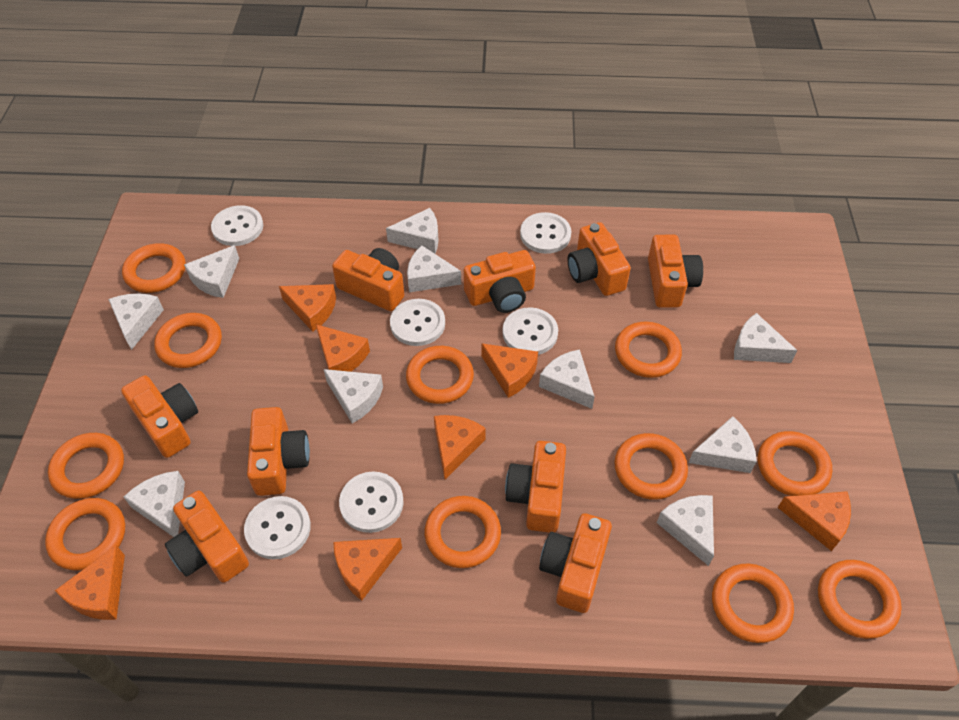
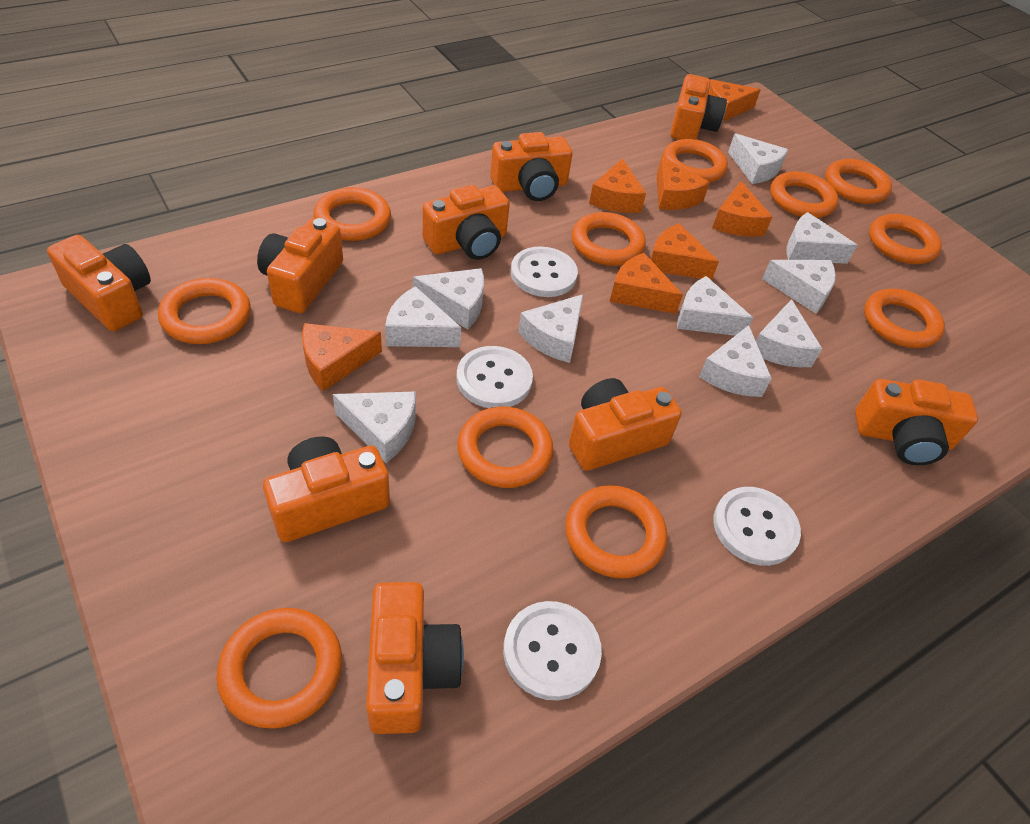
white button: 6 -> 4

